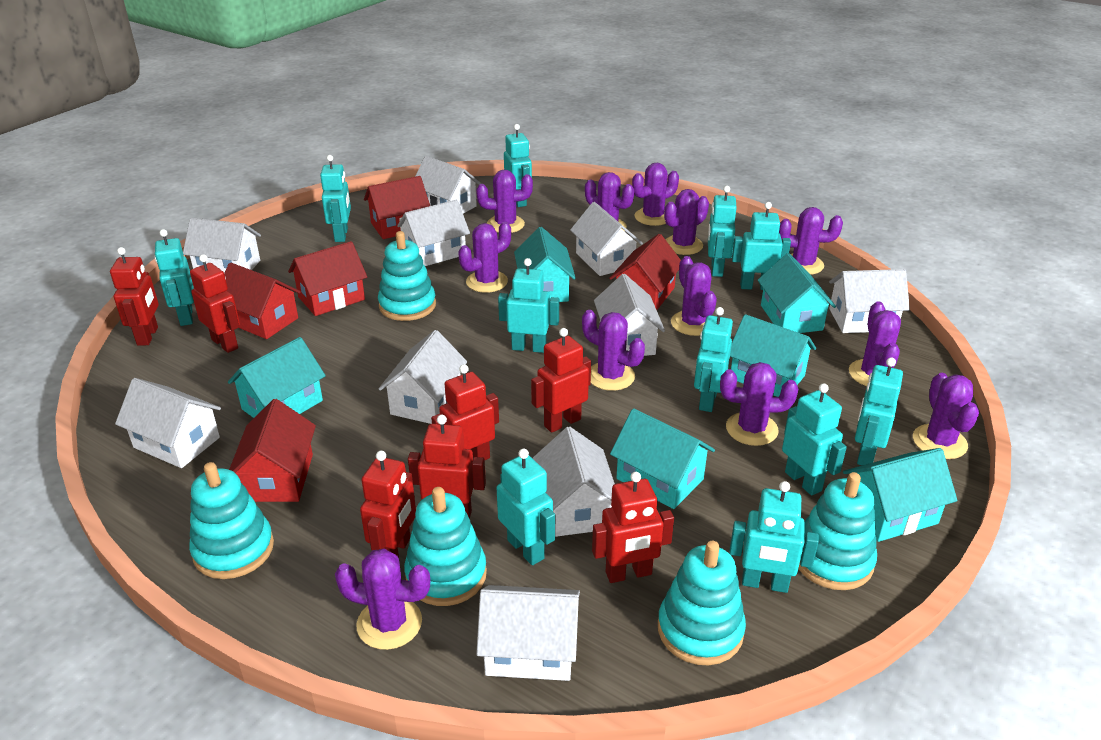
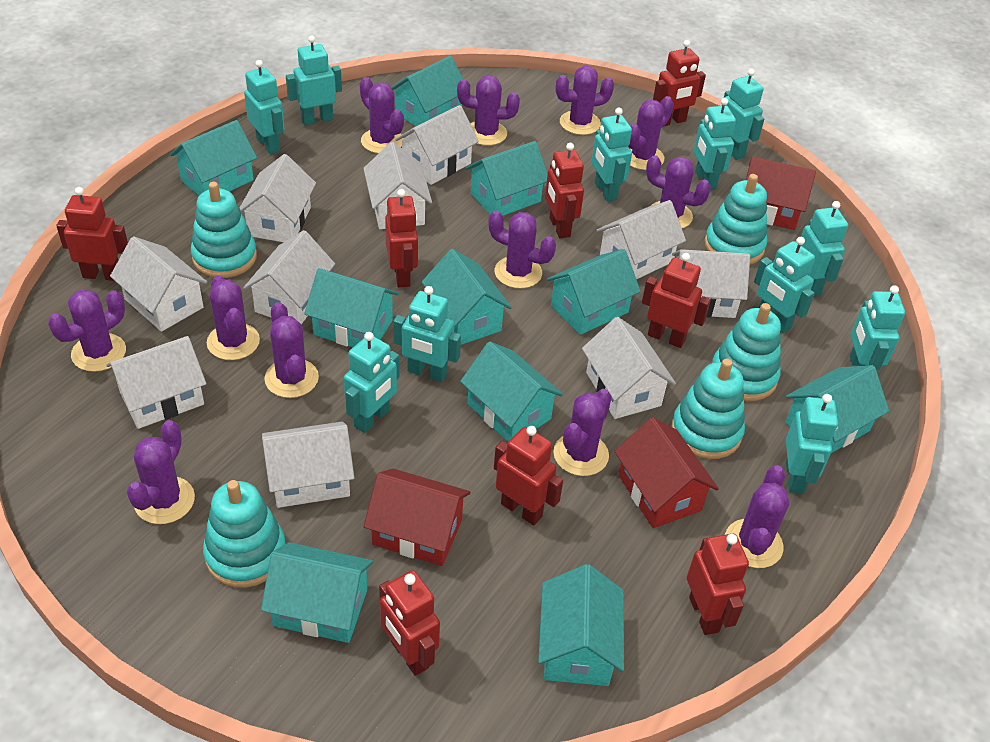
red house: 5 -> 3
red robot: 7 -> 8
turquoise house: 6 -> 10

